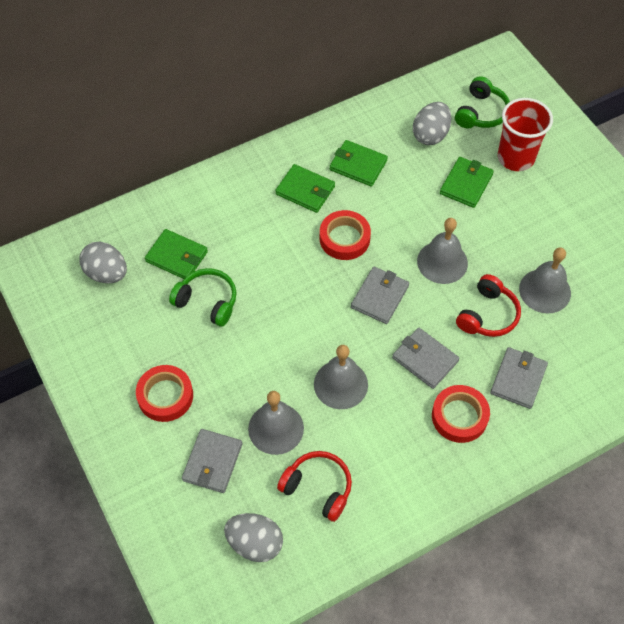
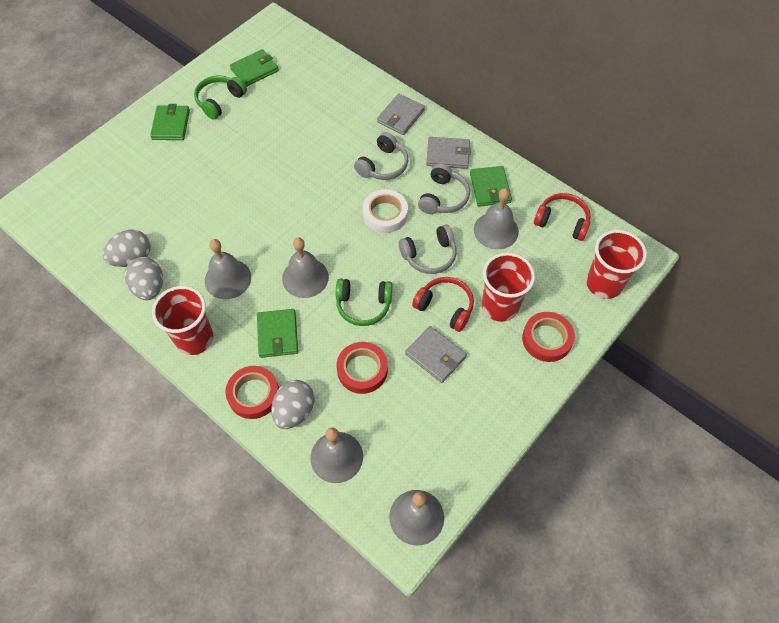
grey bell: 4 -> 5
grey headphones: 0 -> 3
grey wallet: 4 -> 3
red cup: 1 -> 3
white tape: 0 -> 1

